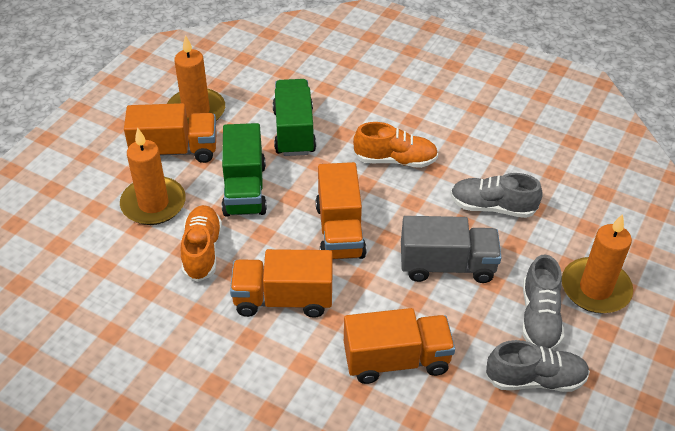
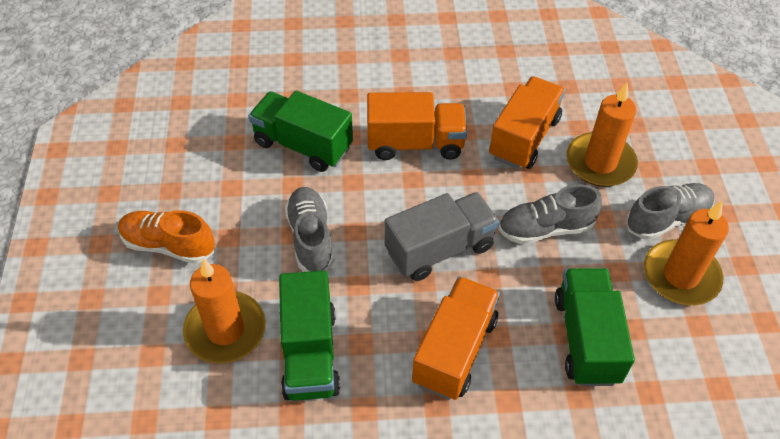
green truck: 2 -> 3
orange shoe: 2 -> 1
orange truck: 4 -> 3

